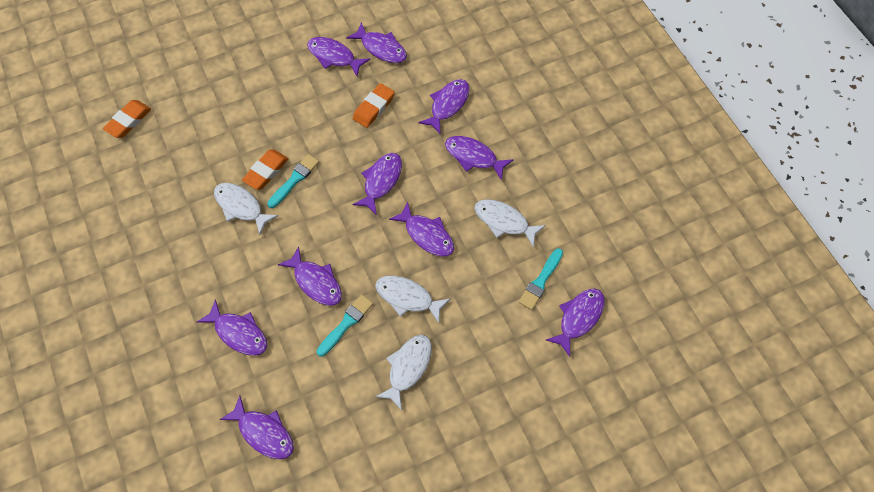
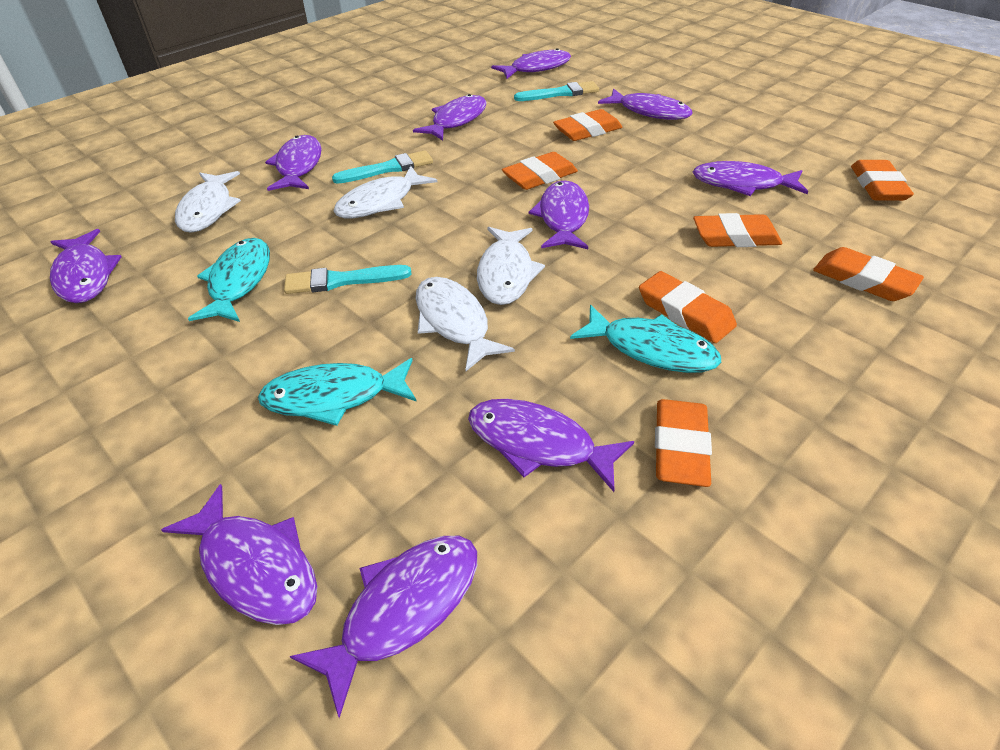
orange eraser: 3 -> 7
turquoise fish: 0 -> 3

